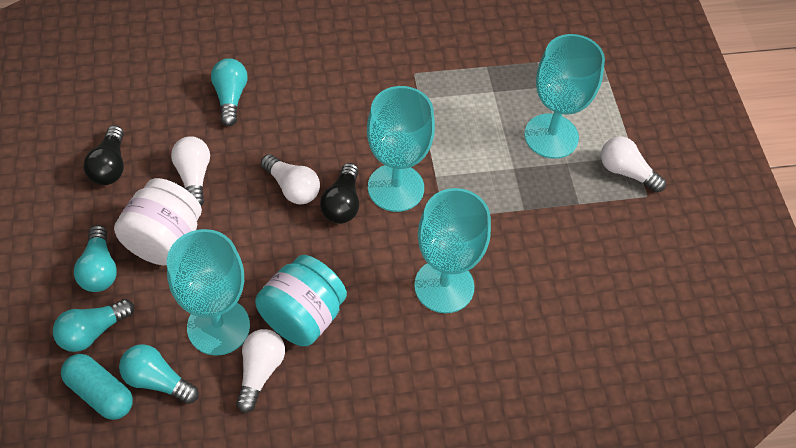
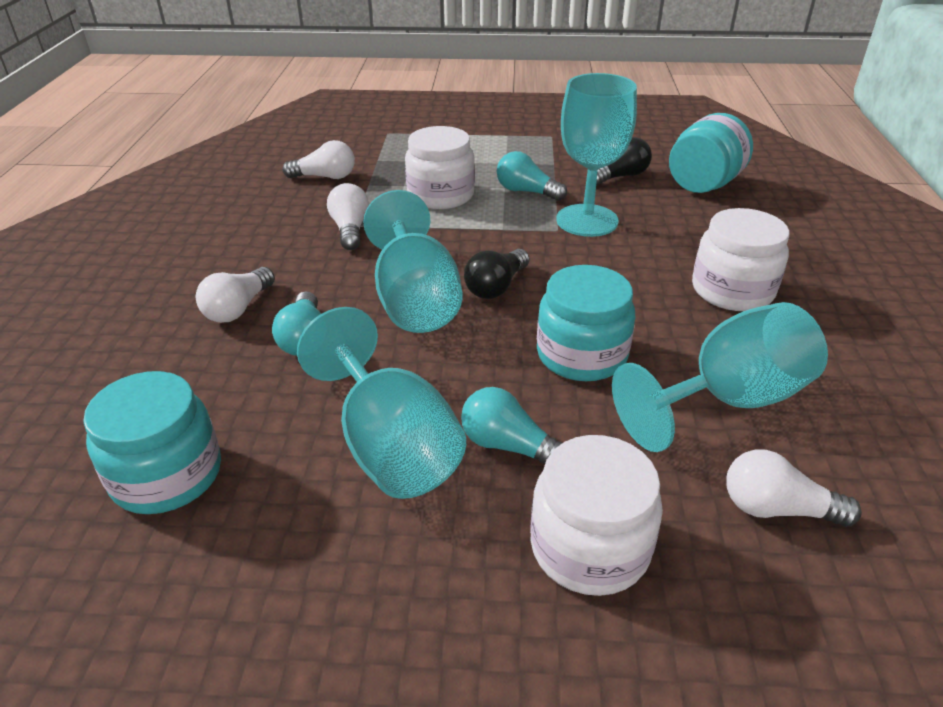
turquoise capsule: 1 -> 0
turquoise jar: 1 -> 3
turquoise light bulb: 4 -> 3
white jar: 1 -> 3

